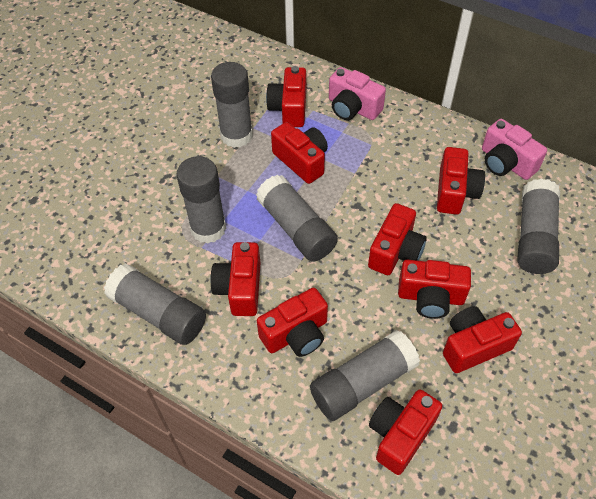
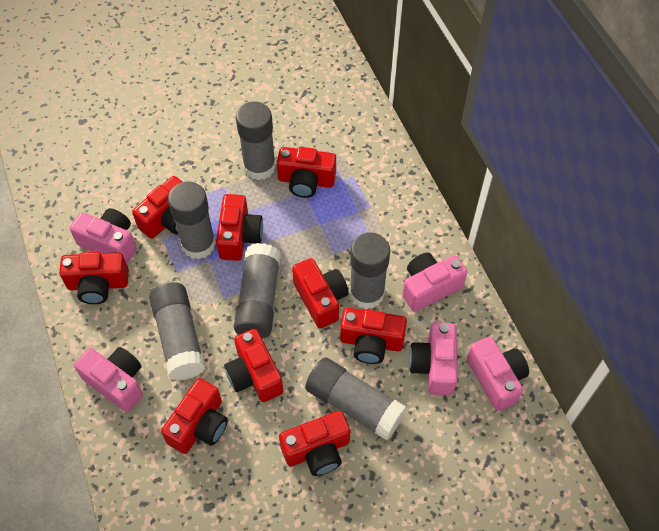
pink camera: 2 -> 5

